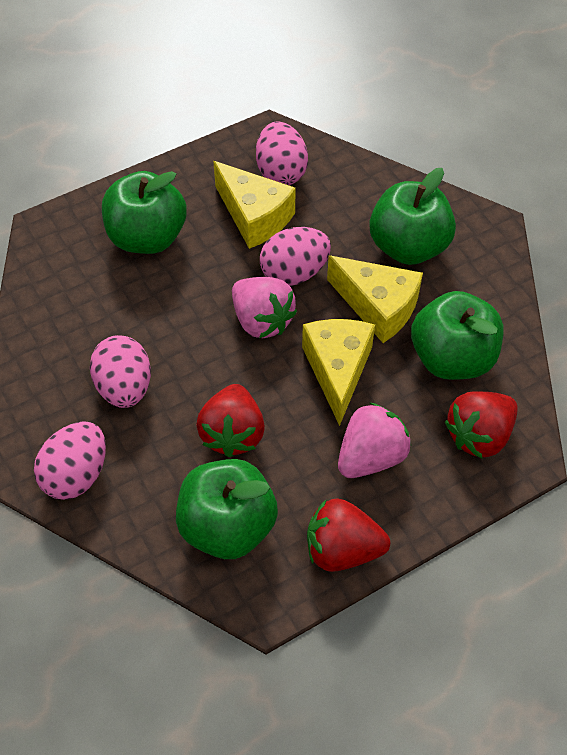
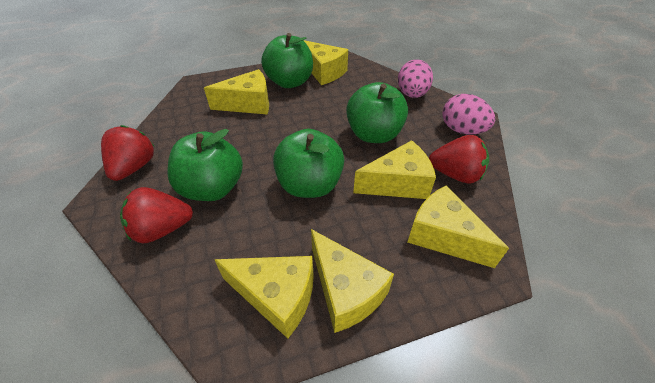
pink egg: 4 -> 2
pink strawberry: 2 -> 0
yellow cheese: 3 -> 6

